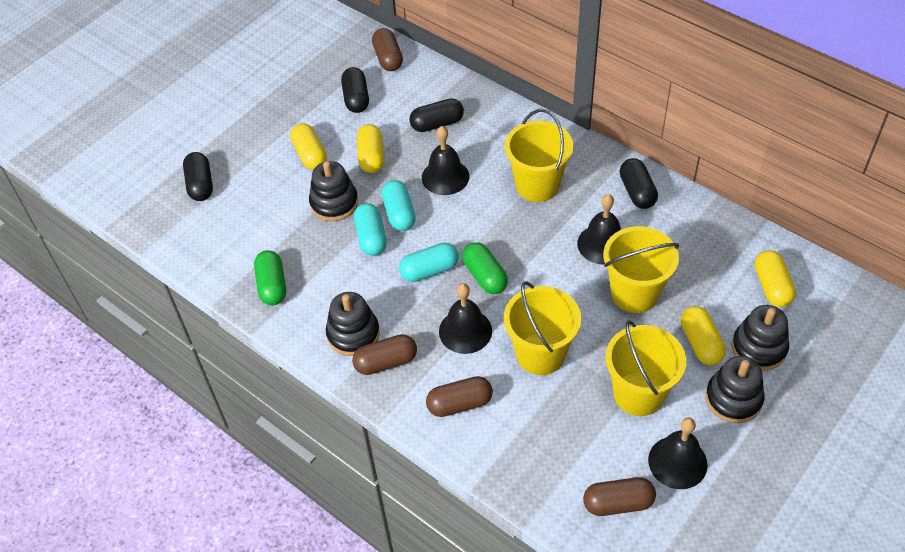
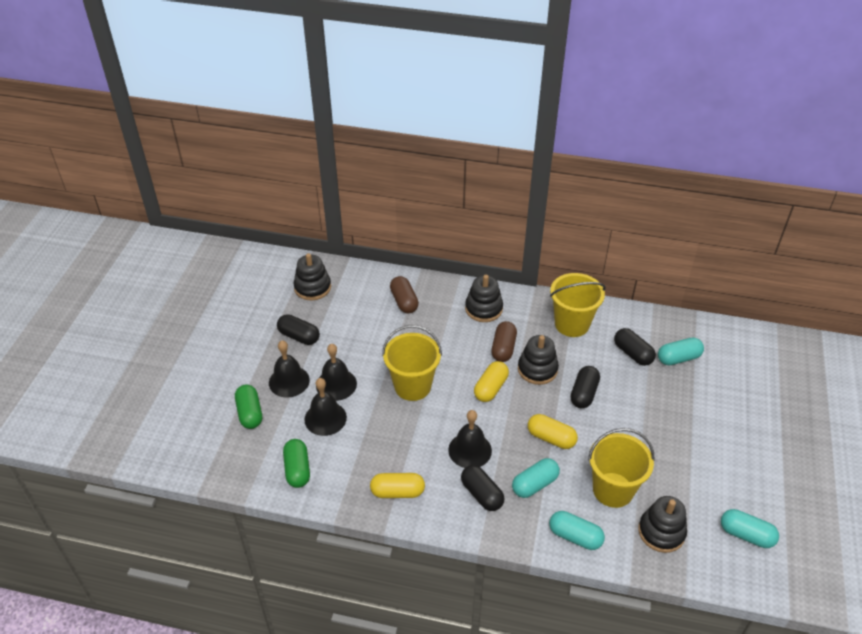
brown capsule: 4 -> 2
turquoise capsule: 3 -> 4
yellow bucket: 4 -> 3
yellow capsule: 4 -> 3

